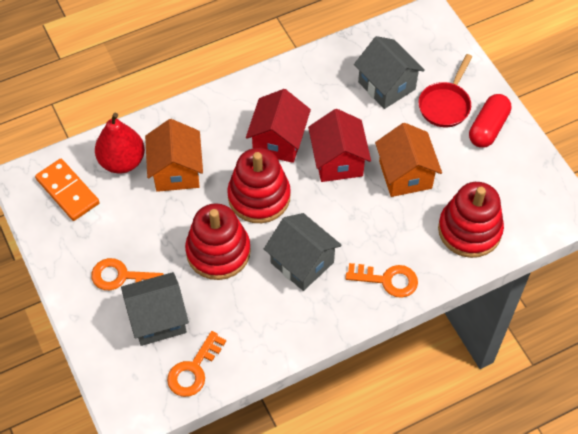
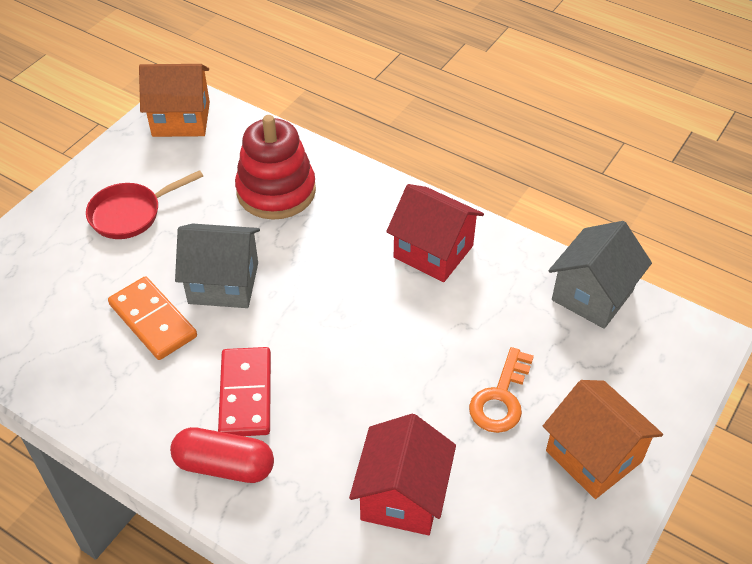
grey house: 3 -> 2
orange key: 3 -> 1
red domino: 0 -> 1
red pear: 1 -> 0
red stacking toy: 3 -> 1

